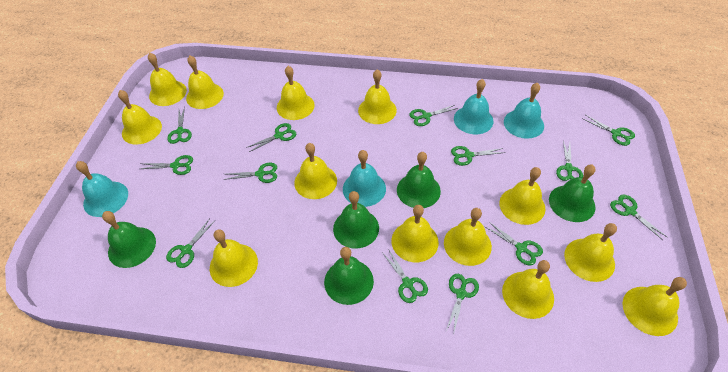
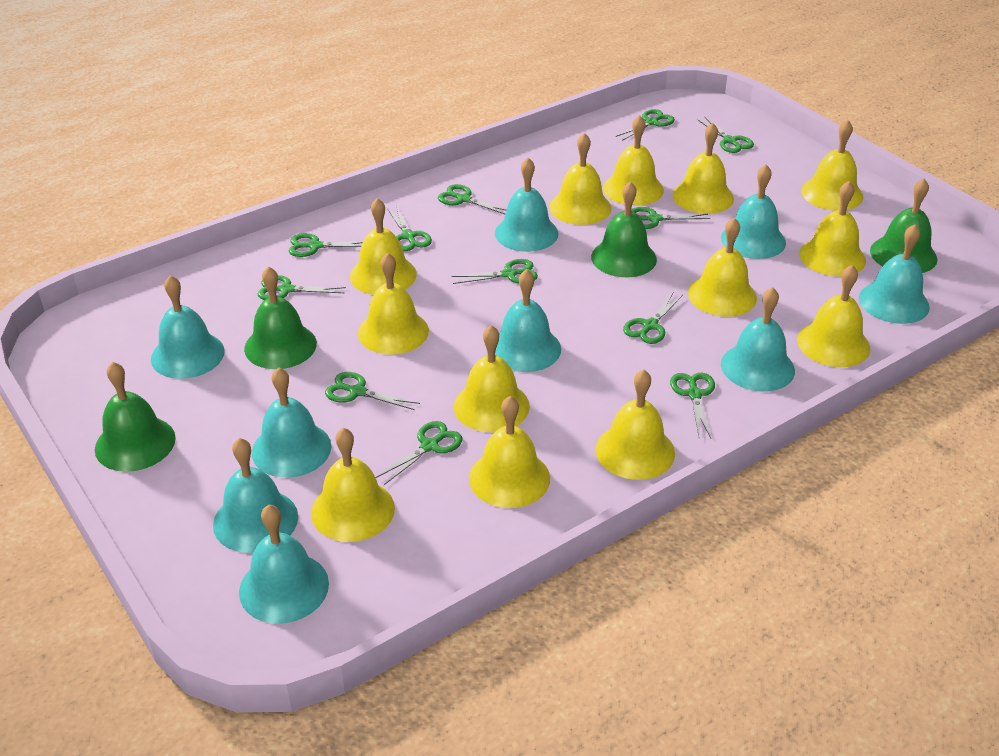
green bell: 5 -> 4
green scissors: 13 -> 12
turquoise bell: 4 -> 9

